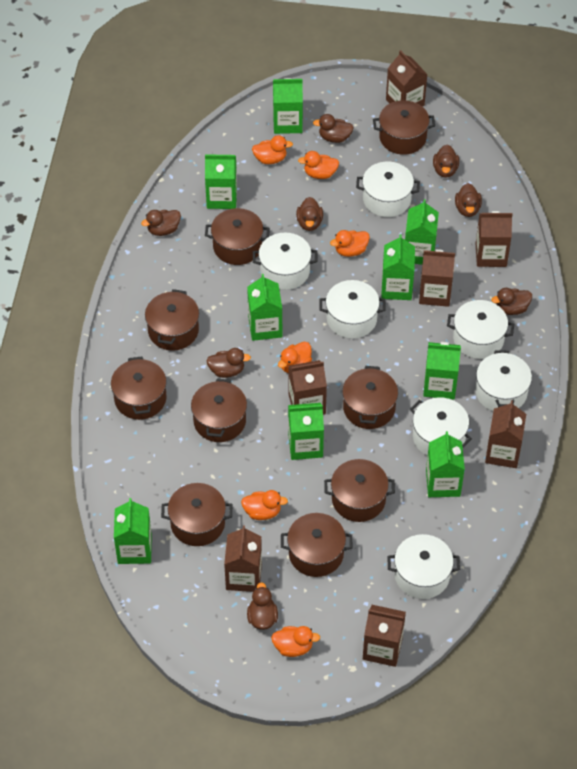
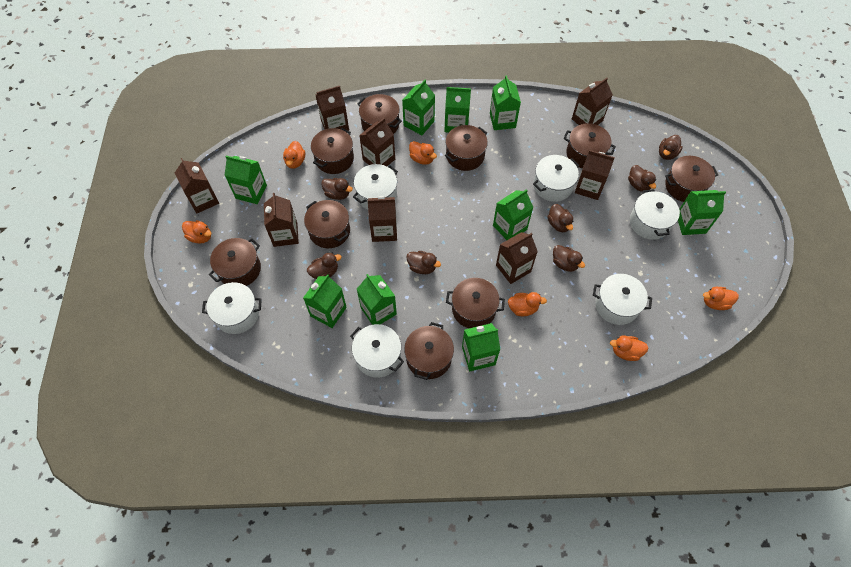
brown carton: 7 -> 8
brown duck: 8 -> 7
white pot: 7 -> 6

